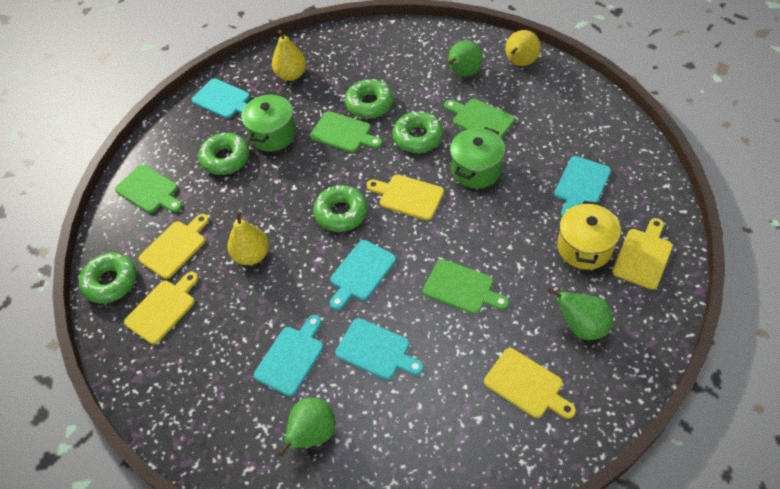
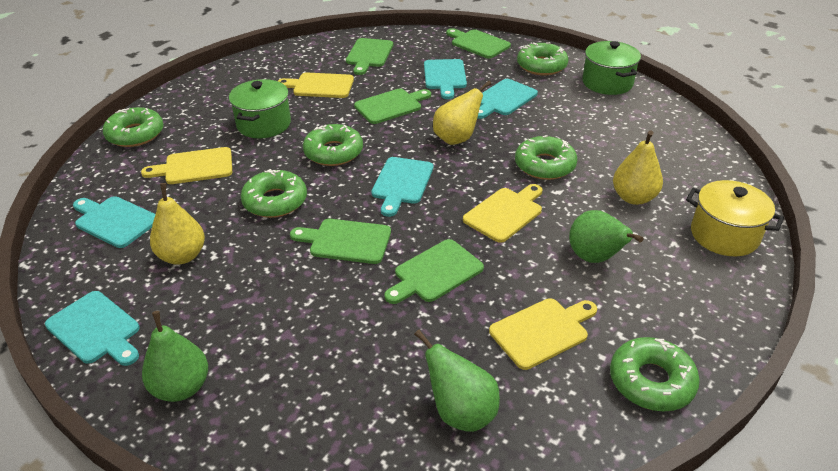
green cutting board: 4 -> 5
green donut: 5 -> 6
yellow cutting board: 5 -> 4

